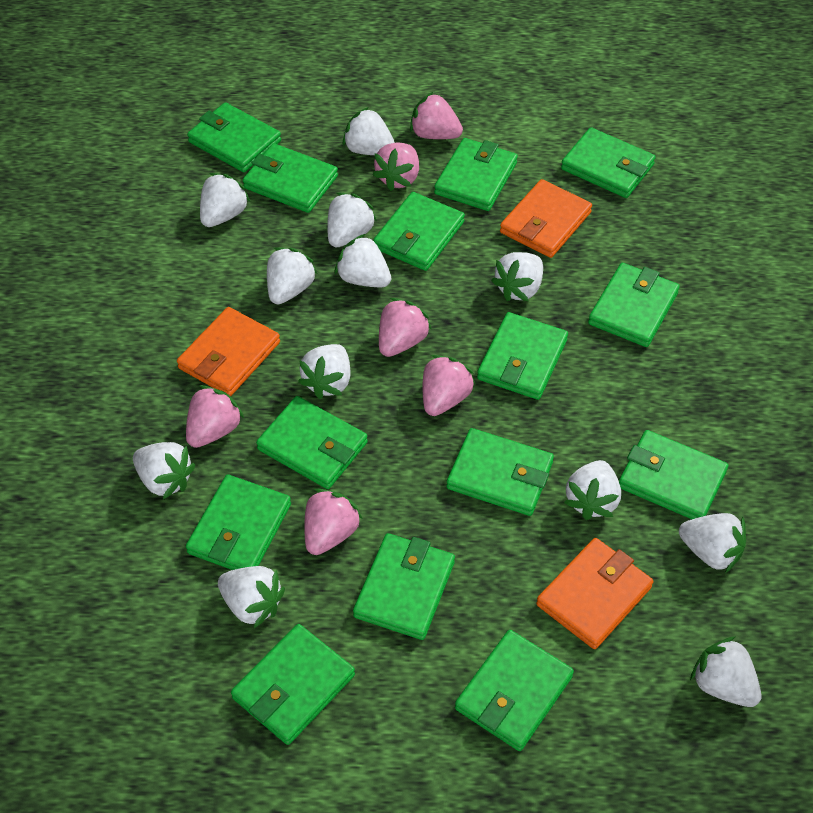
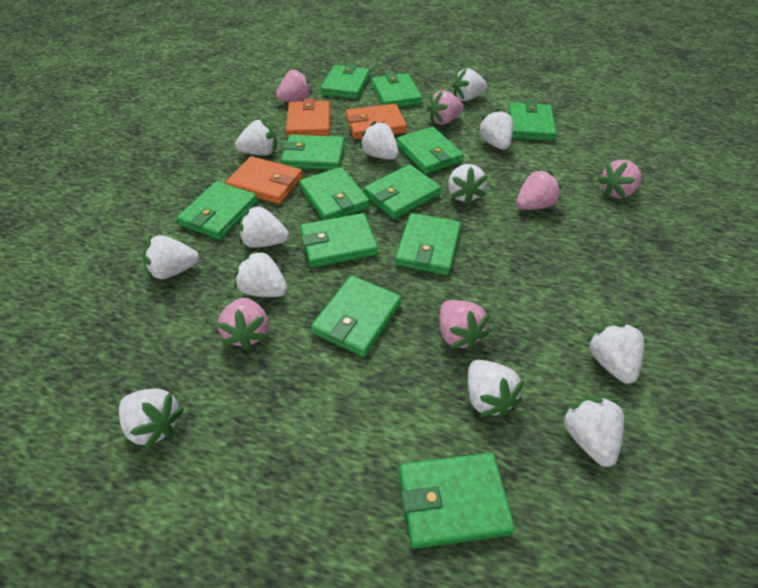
green wallet: 14 -> 12

